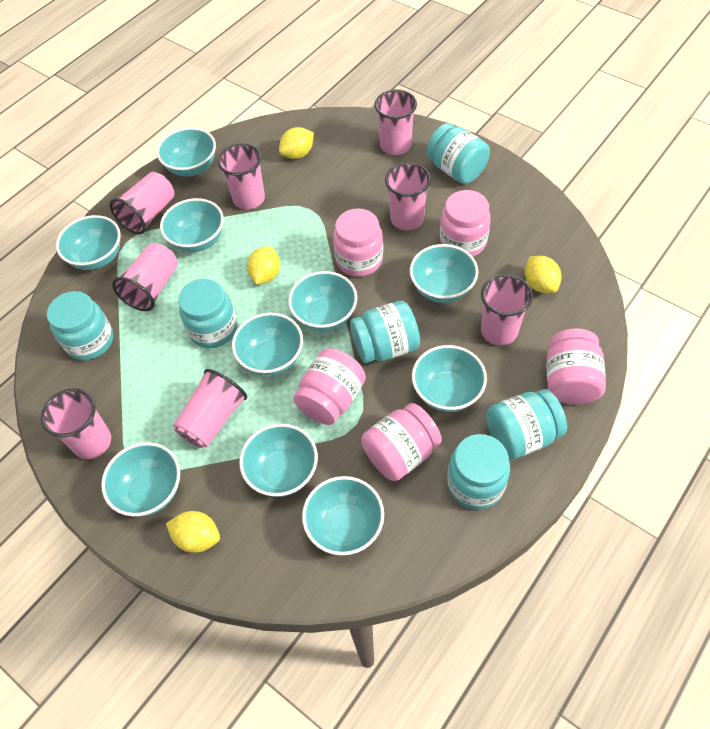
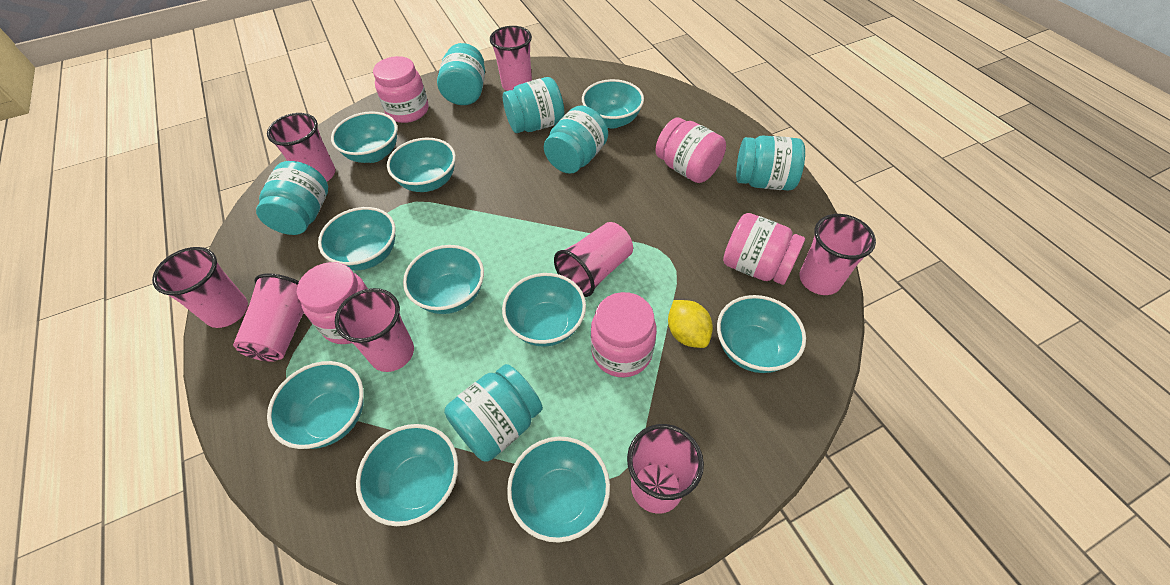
yellow lemon: 4 -> 1

